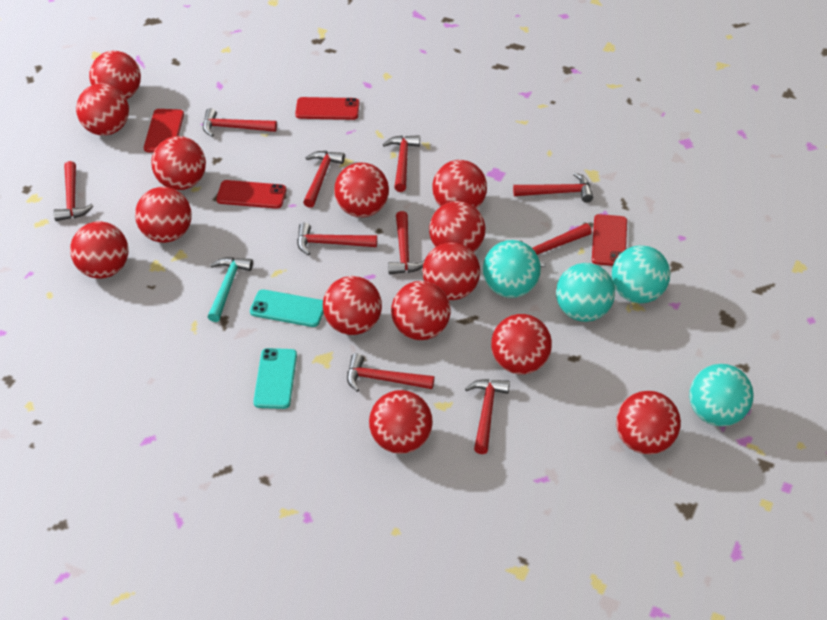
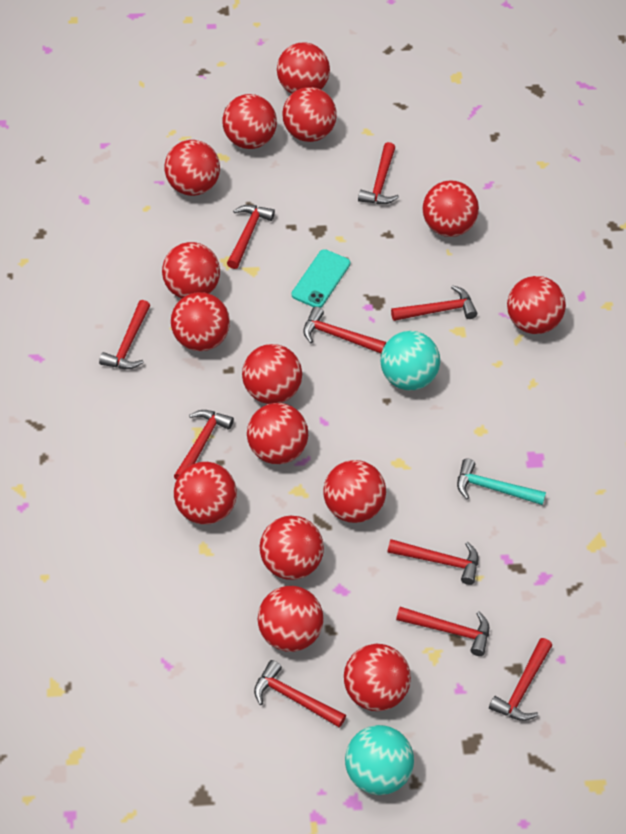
red ball: 14 -> 15
red phone: 4 -> 0
turquoise ball: 4 -> 2
turquoise phone: 2 -> 1

